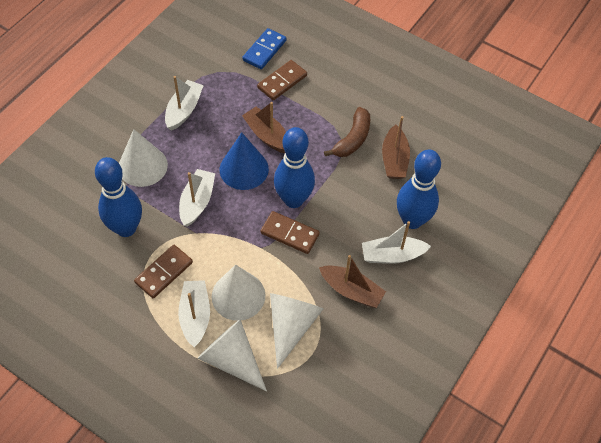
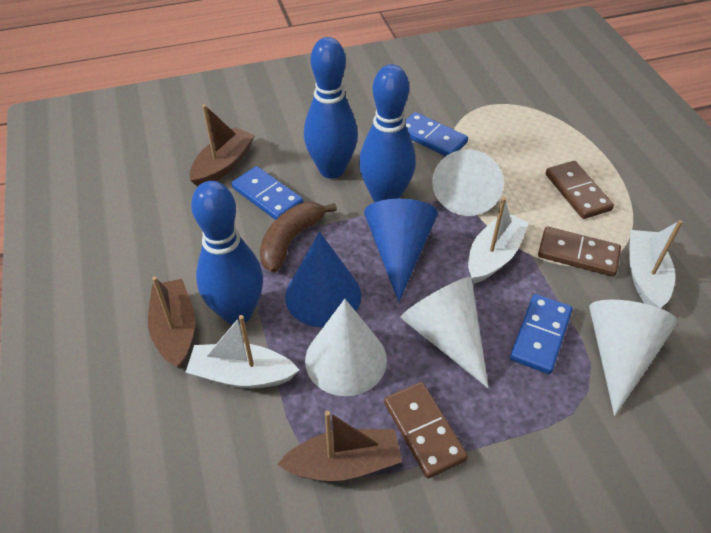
blue cone: 1 -> 2
blue domino: 1 -> 3
white boat: 4 -> 3

